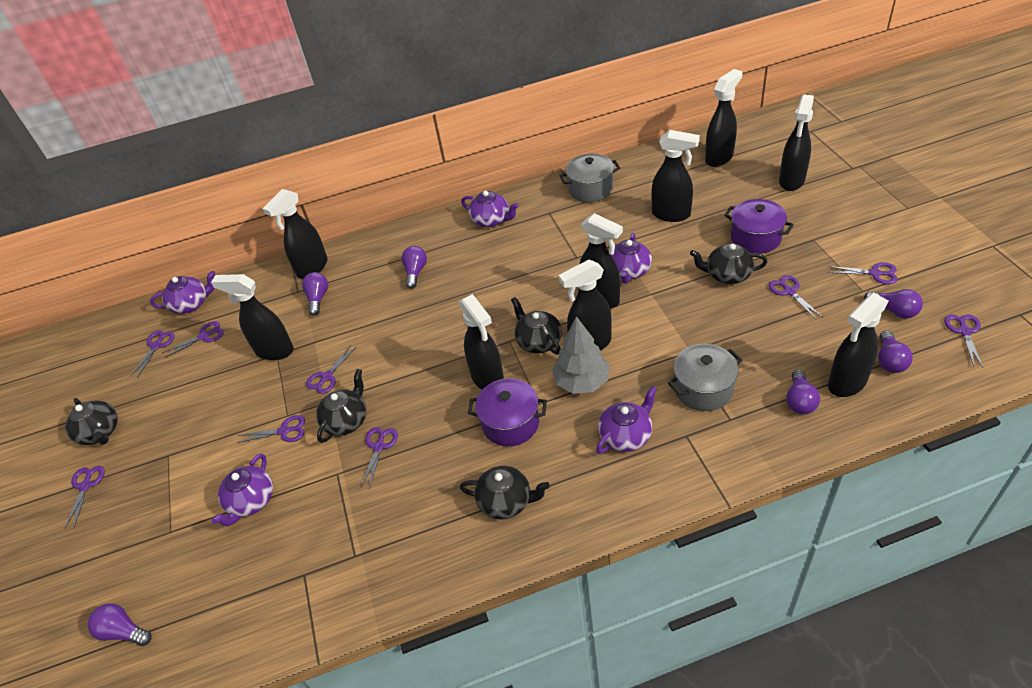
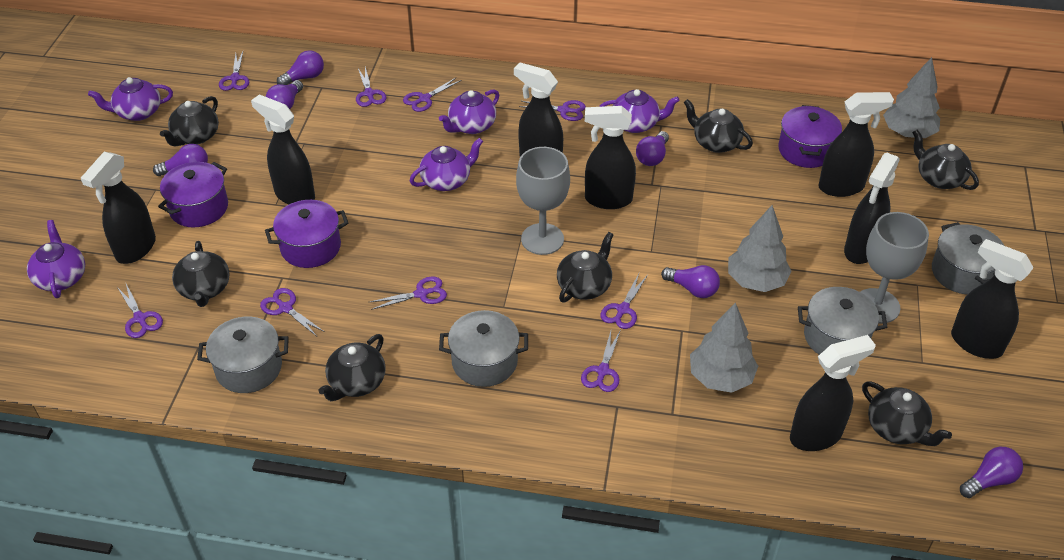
black spray bottle: 9 -> 8
black teapot: 5 -> 7
grey goblet: 0 -> 2
grey pot: 2 -> 4
grey tree: 1 -> 3
purple pot: 2 -> 3

